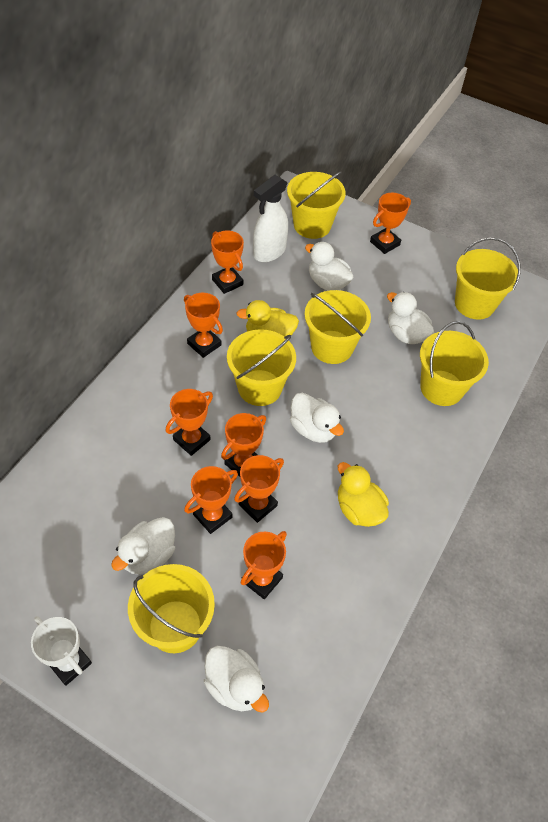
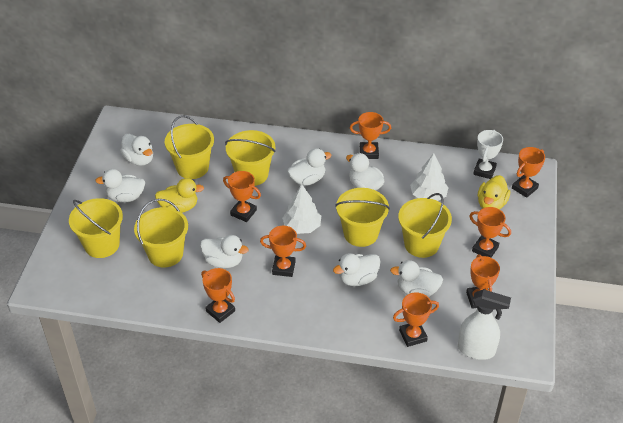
white duck: 5 -> 7
white tree: 0 -> 2

